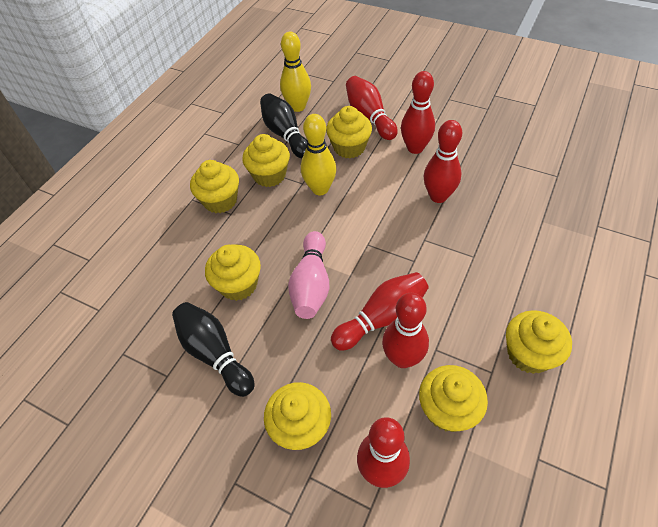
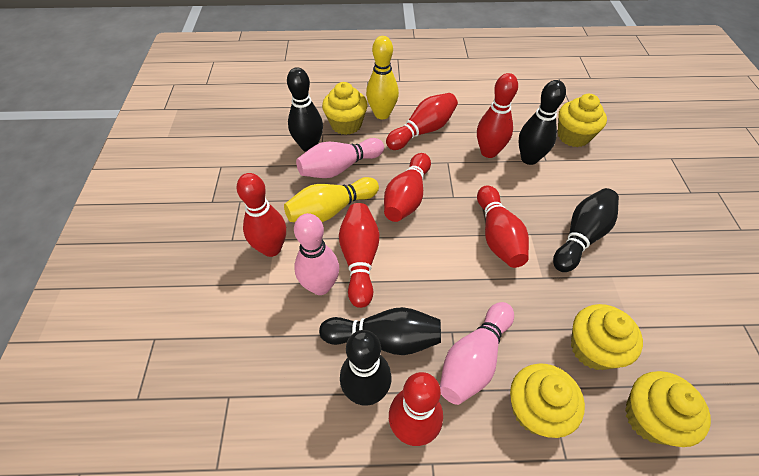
black bowling pin: 2 -> 5
pink bowling pin: 1 -> 3
red bowling pin: 6 -> 7
yellow cupcake: 7 -> 5

